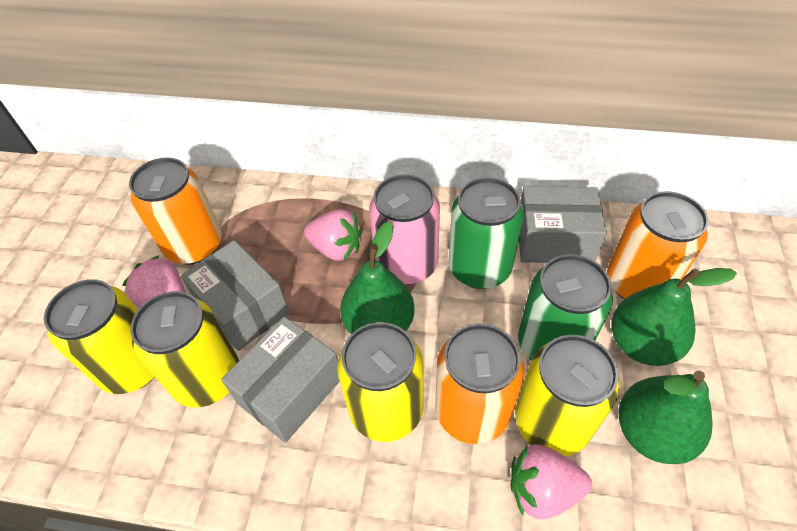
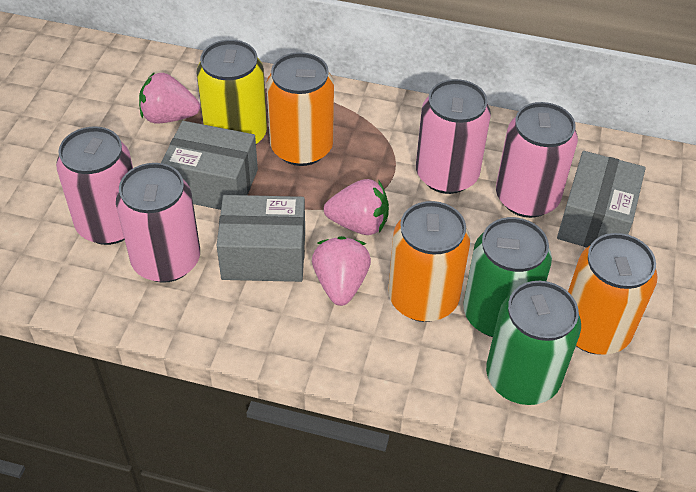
green pear: 3 -> 0
pink can: 1 -> 4
yellow can: 4 -> 1

